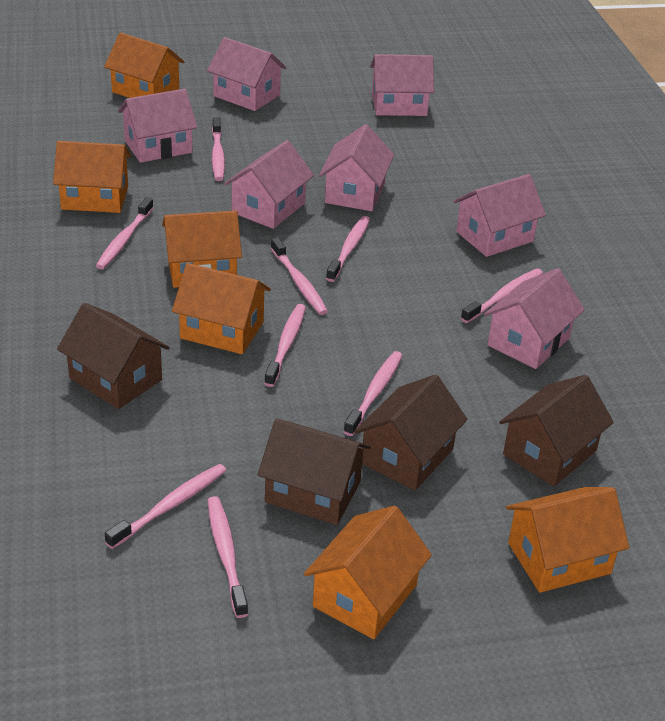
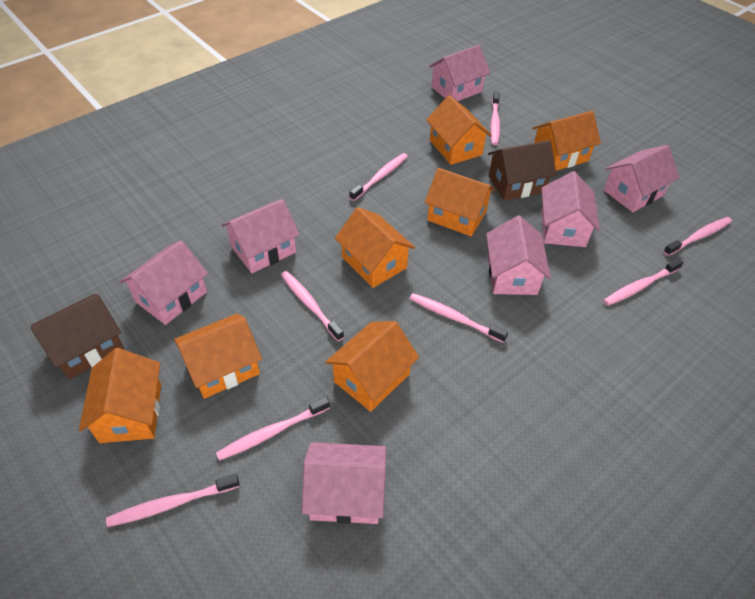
brown house: 4 -> 2
orange house: 6 -> 7
pink toothbrush: 9 -> 8

